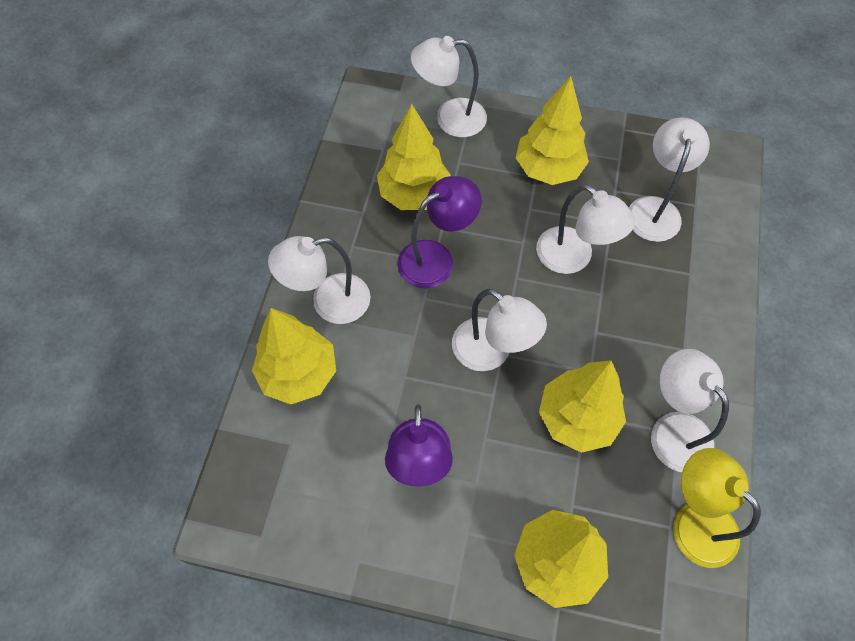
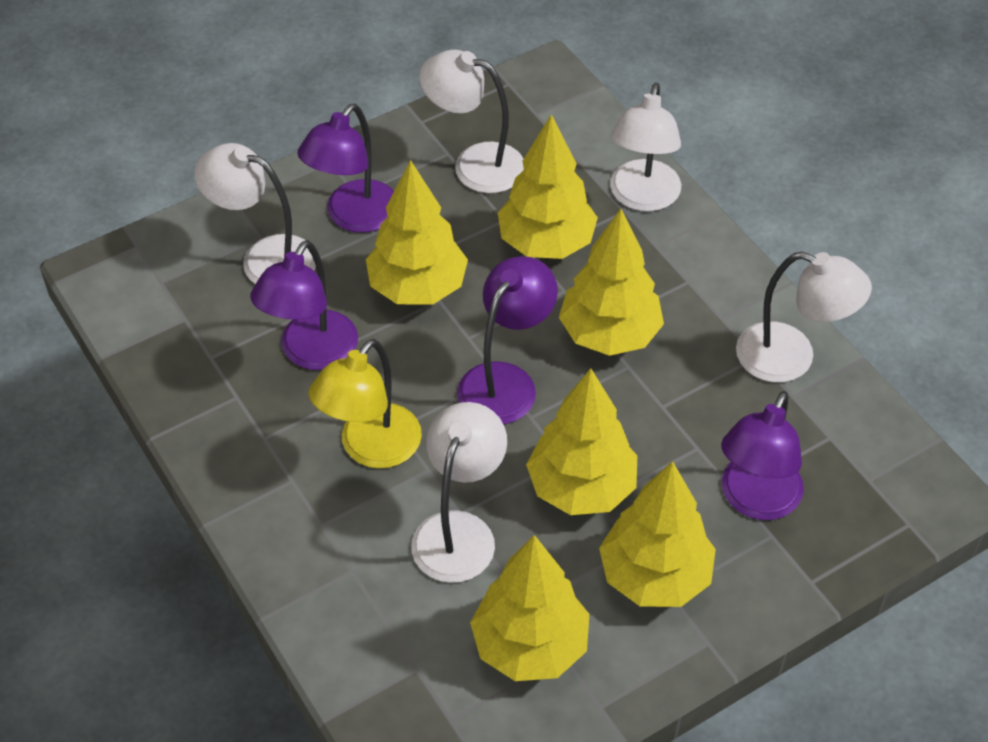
purple lamp: 2 -> 4
white lamp: 6 -> 5
yellow tree: 5 -> 6

